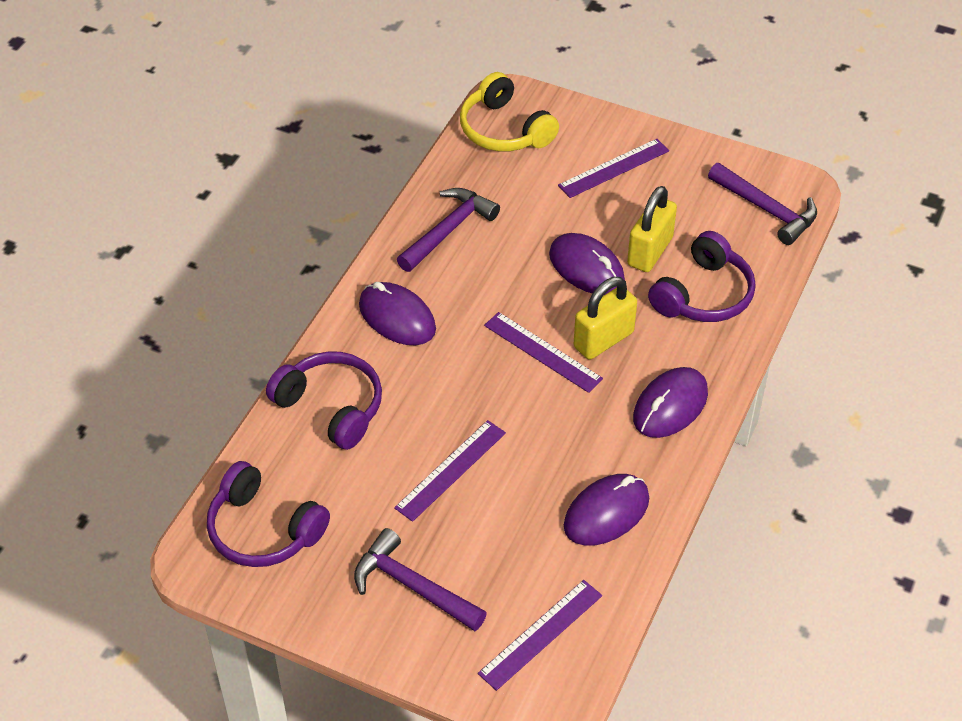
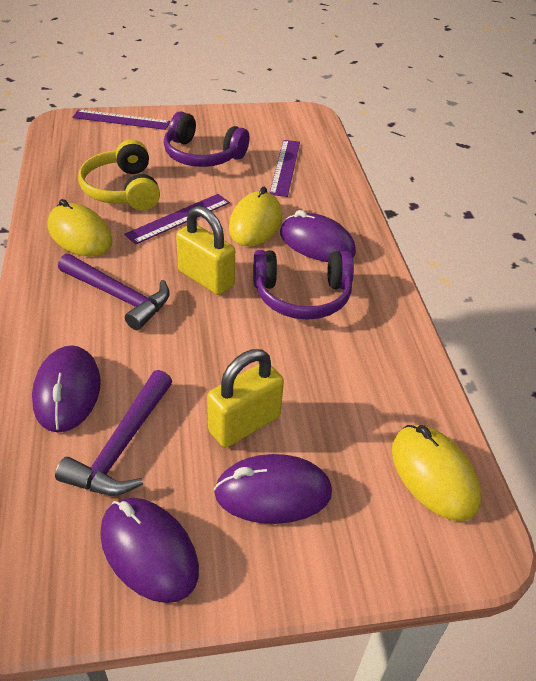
purple hammer: 3 -> 2
purple headphones: 3 -> 2
purple ruler: 4 -> 3
yellow mouse: 0 -> 3

